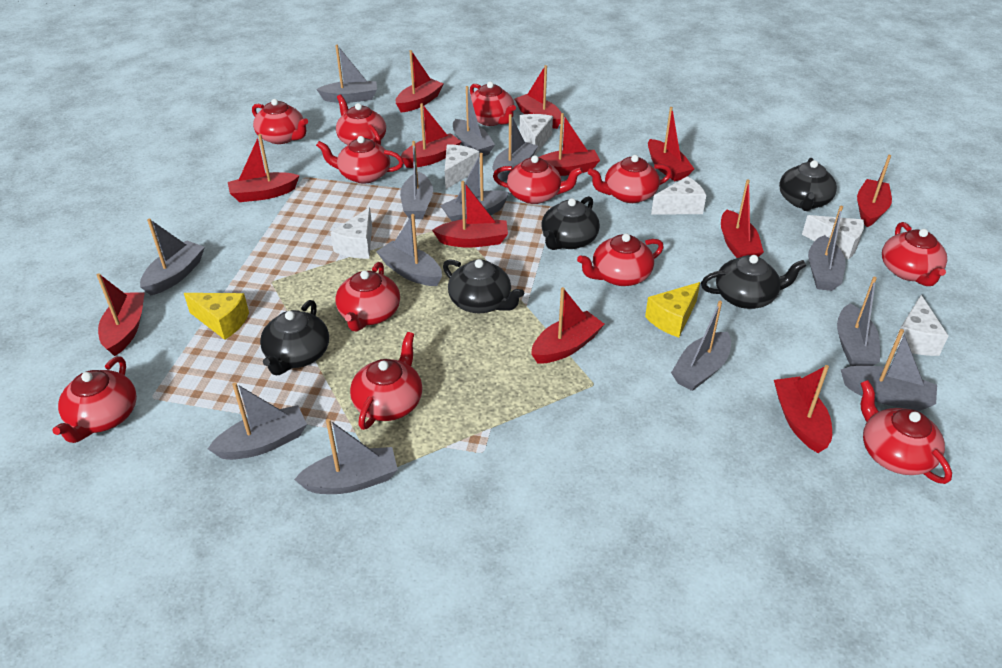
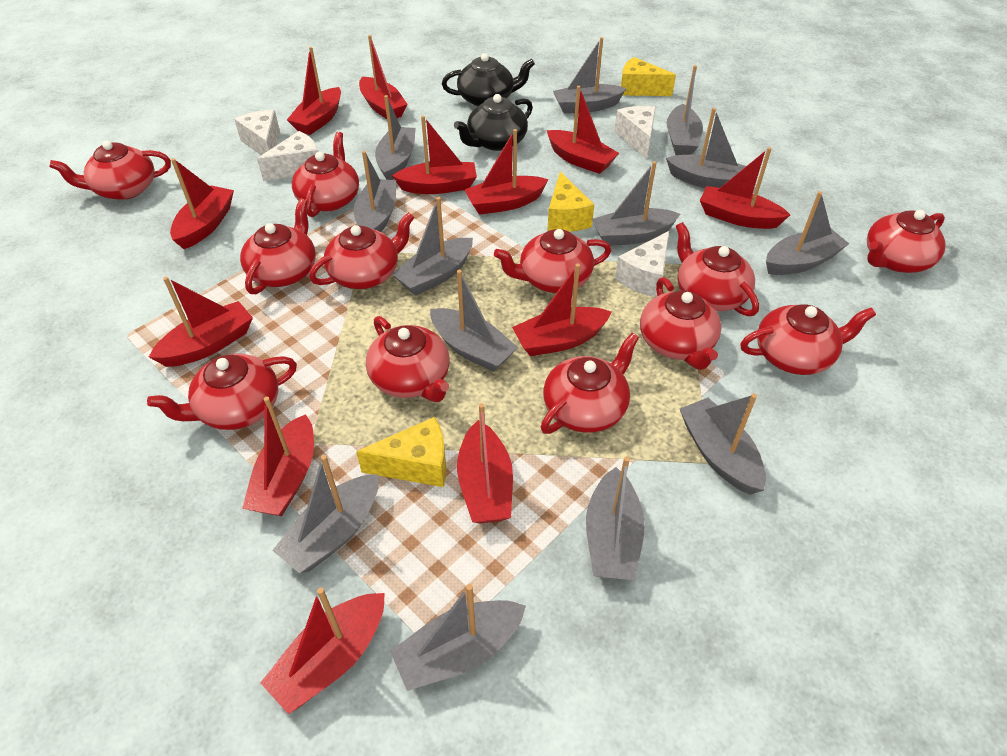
black teapot: 5 -> 2
white cheese: 6 -> 4
yellow cheese: 2 -> 3

